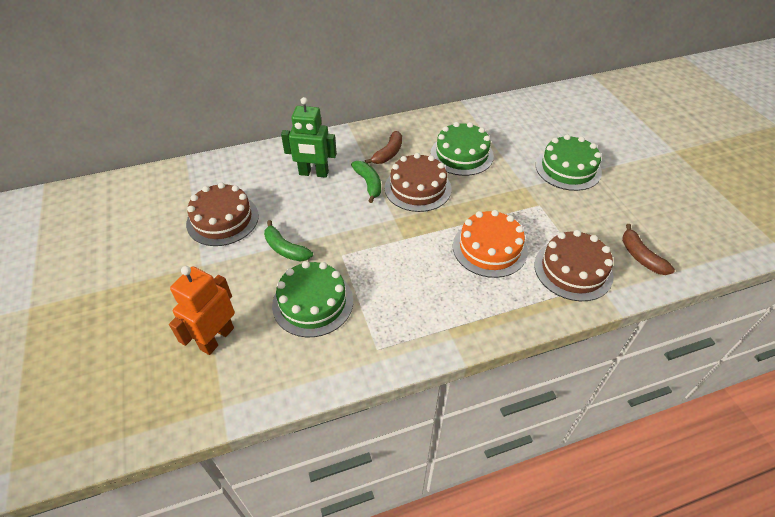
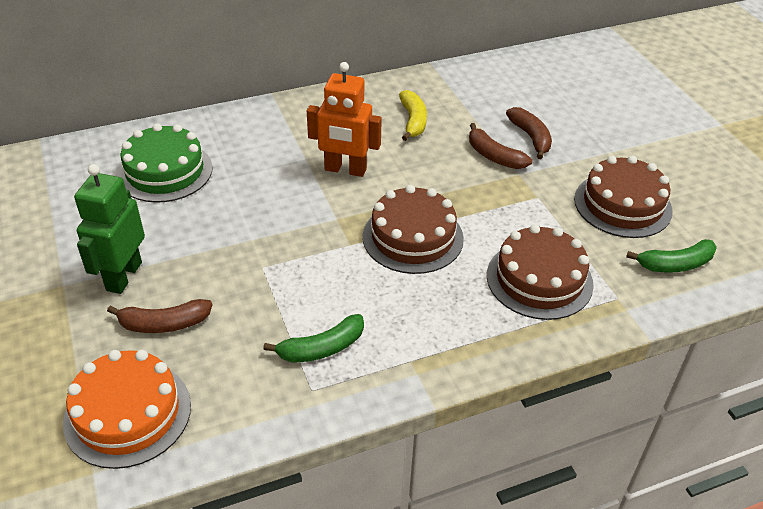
brown banana: 2 -> 3
green cake: 3 -> 1
yellow banana: 0 -> 1

